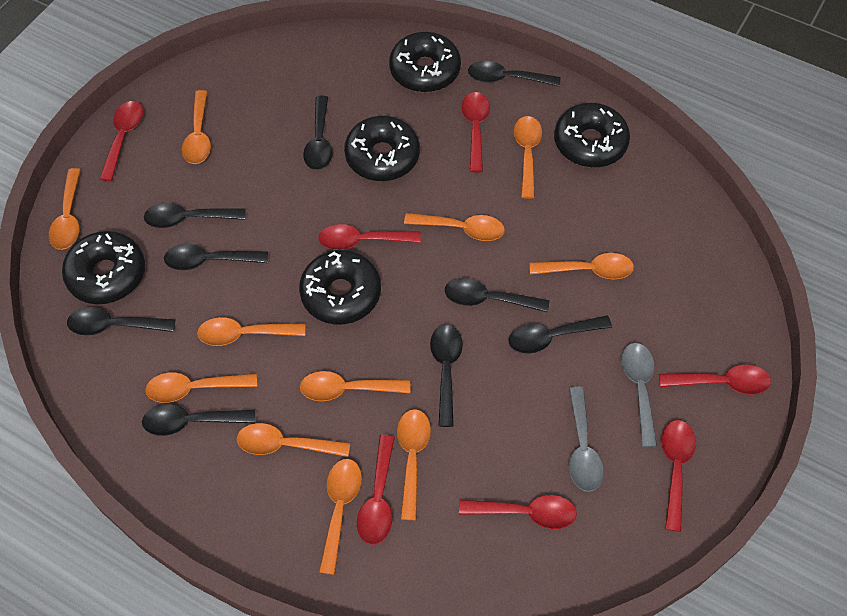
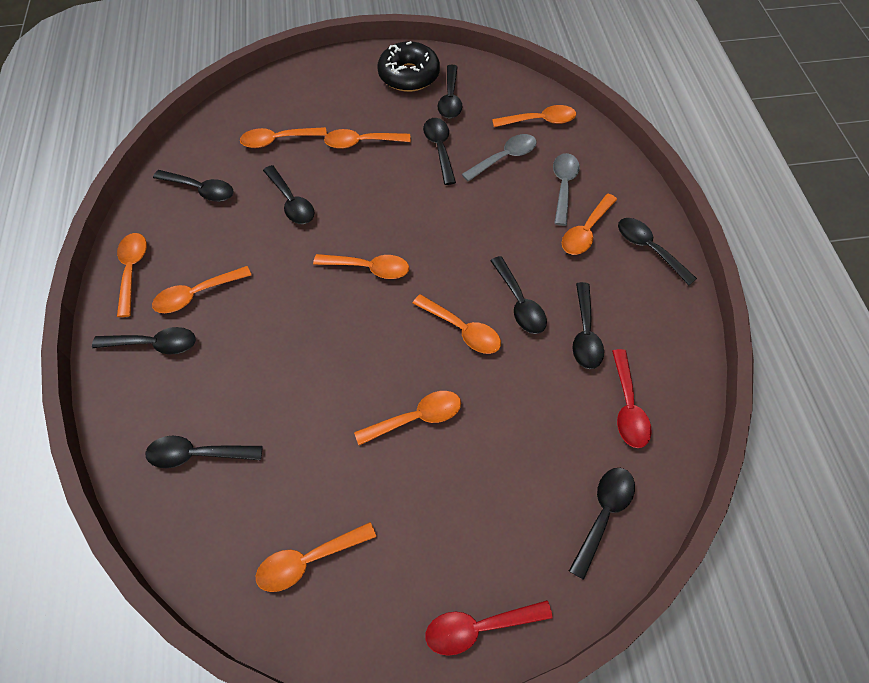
black donut: 5 -> 1
black spoon: 9 -> 10
orange spoon: 11 -> 10
red spoon: 7 -> 2

